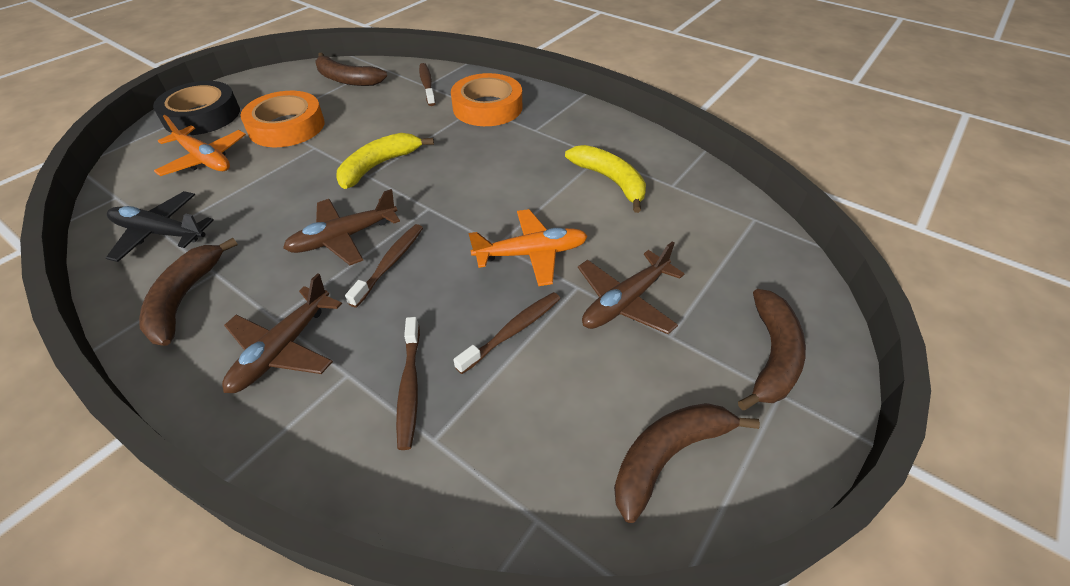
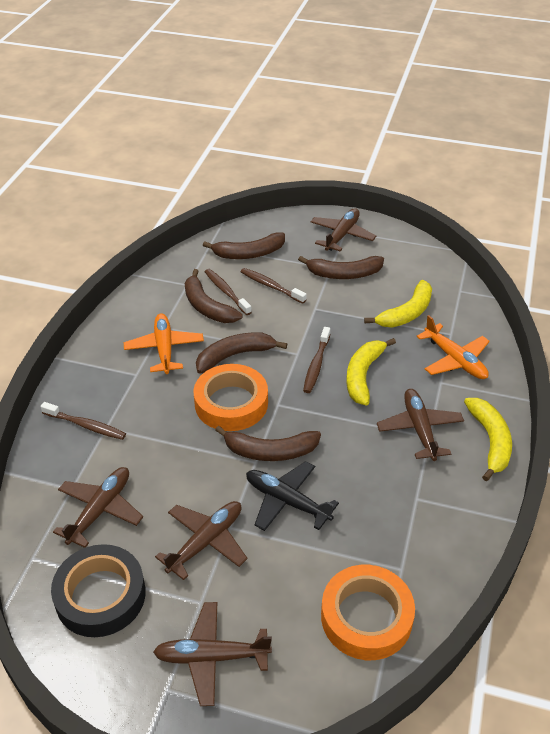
brown banana: 4 -> 5
brown plane: 3 -> 5
yellow banana: 2 -> 3

